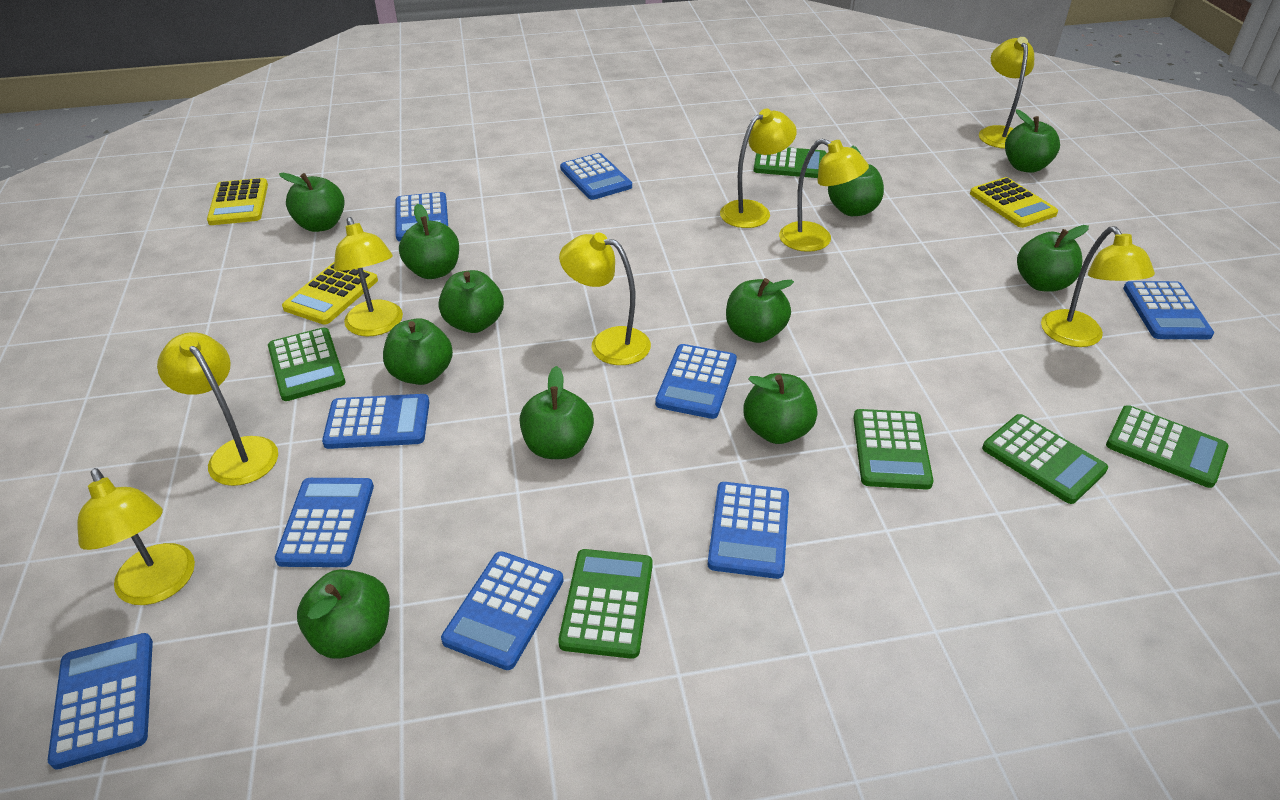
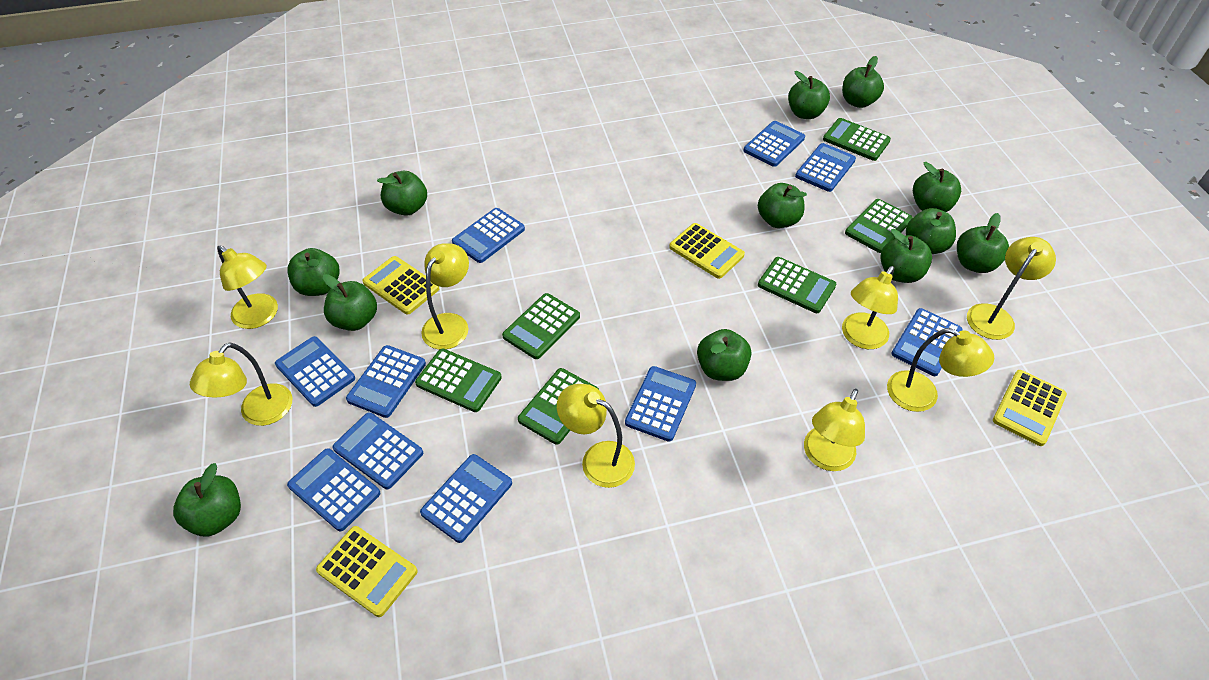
blue calculator: 9 -> 10
green apple: 11 -> 12
yellow calculator: 3 -> 4

